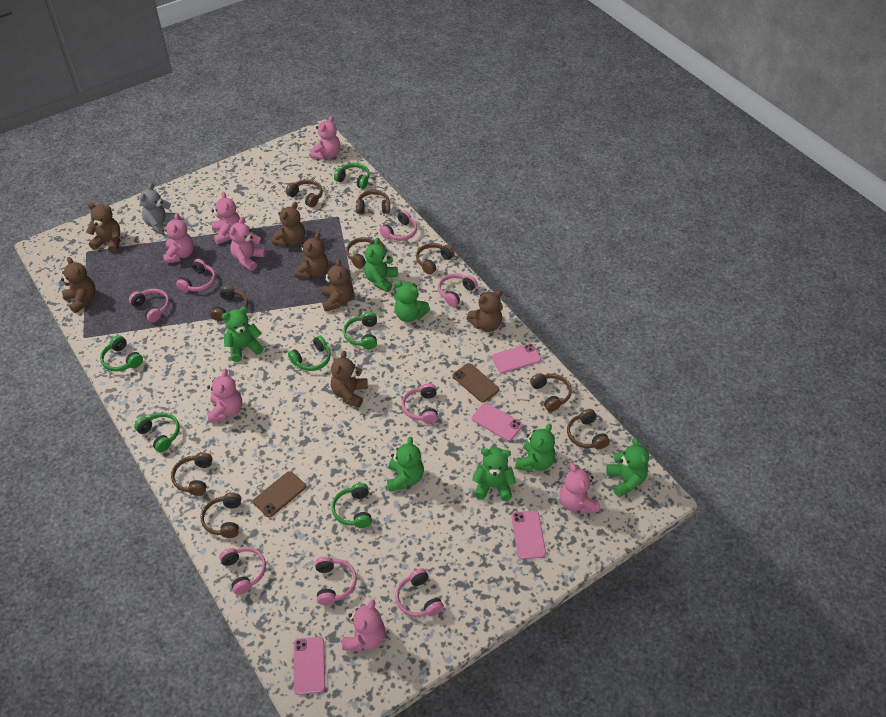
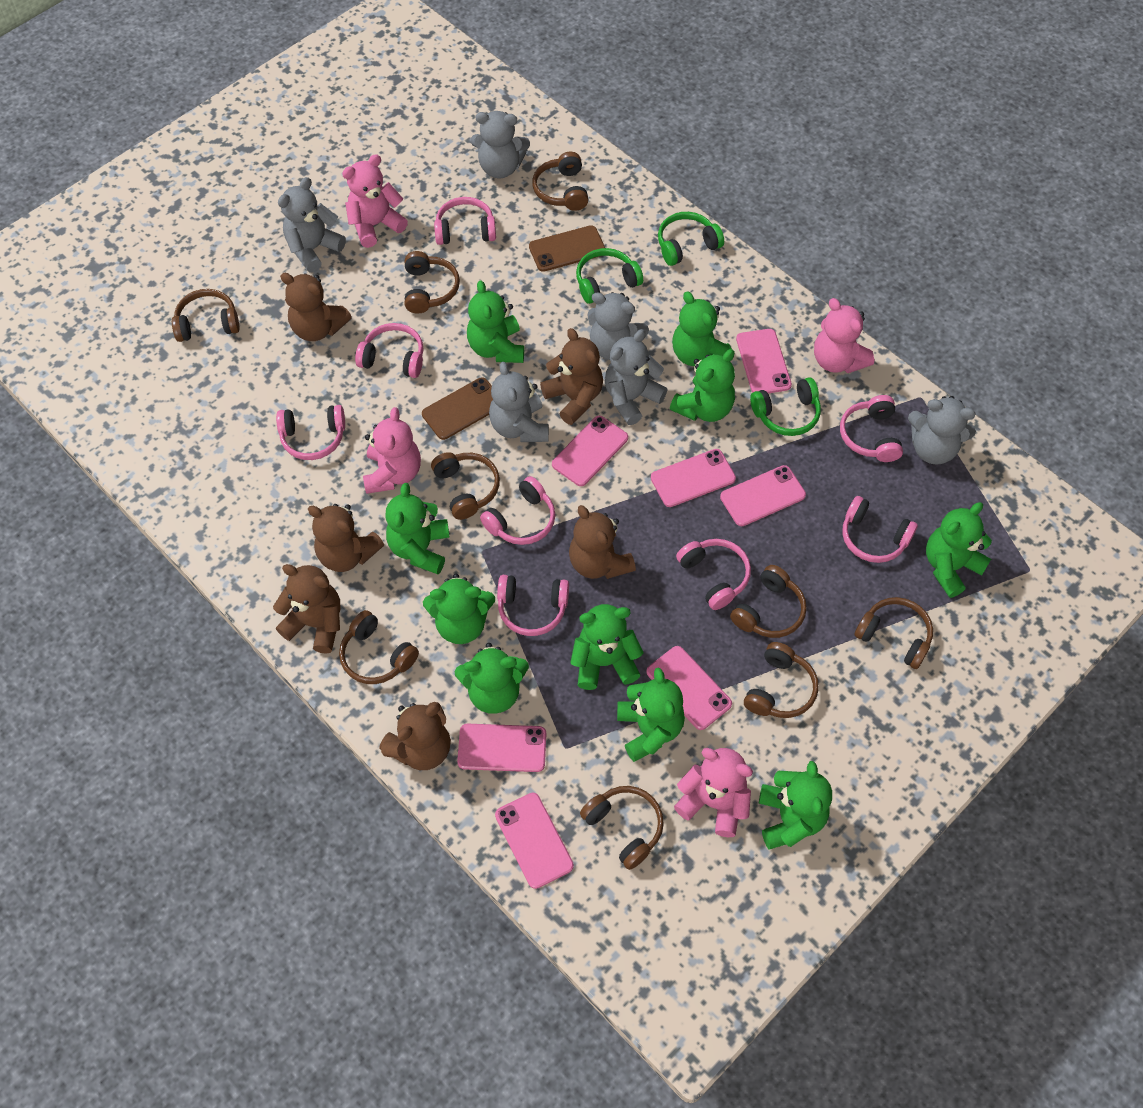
brown teddy bear: 7 -> 6
green headphones: 6 -> 3
green teddy bear: 7 -> 10
grey teddy bear: 1 -> 6
pink phone: 4 -> 7
pink teddy bear: 7 -> 4

